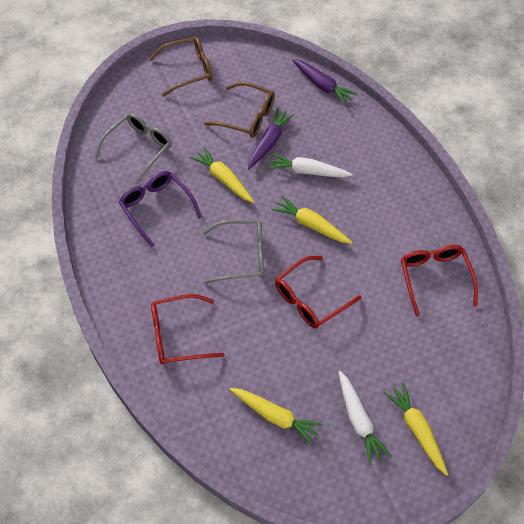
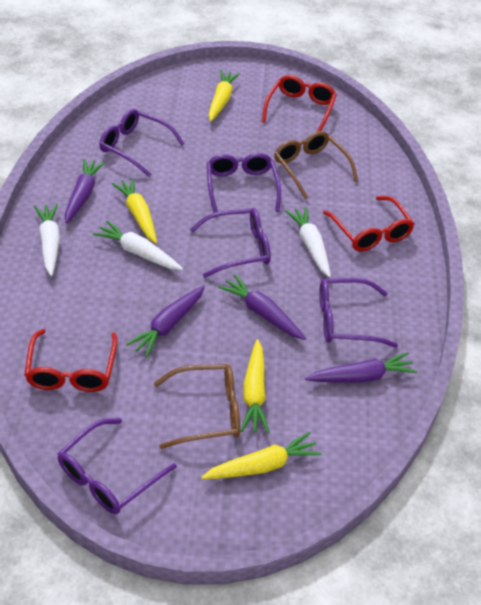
grey glasses: 2 -> 0
purple carrot: 2 -> 4
purple glasses: 1 -> 5
white carrot: 2 -> 3

